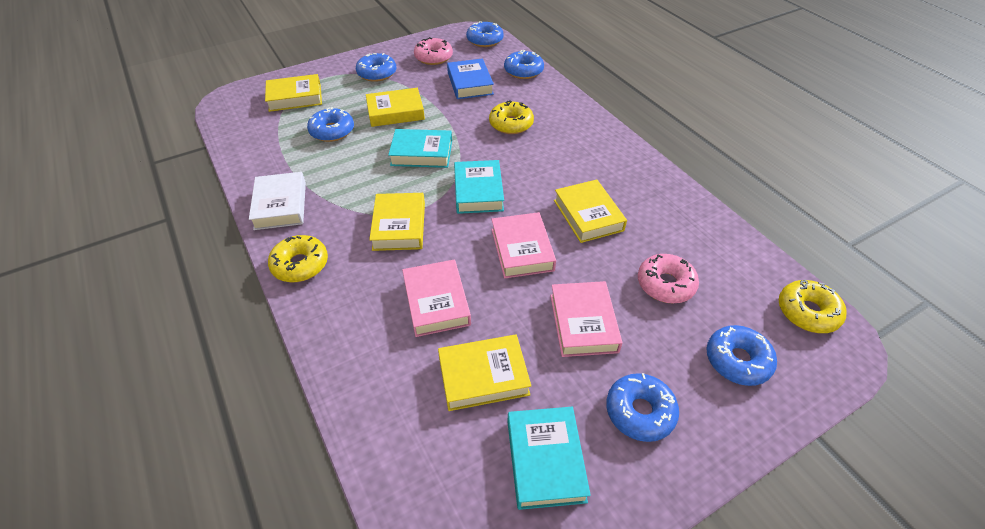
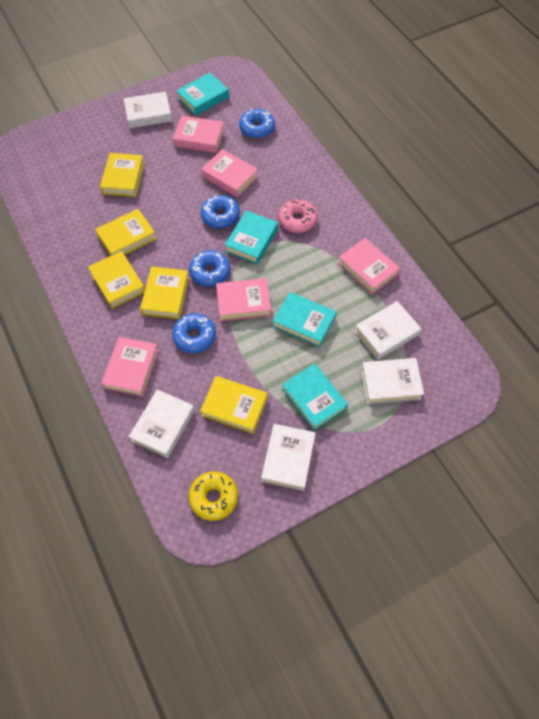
blue book: 1 -> 0
blue donut: 6 -> 4
pink book: 3 -> 5
pink donut: 2 -> 1
turquoise book: 3 -> 4
white book: 1 -> 5
yellow donut: 3 -> 1

